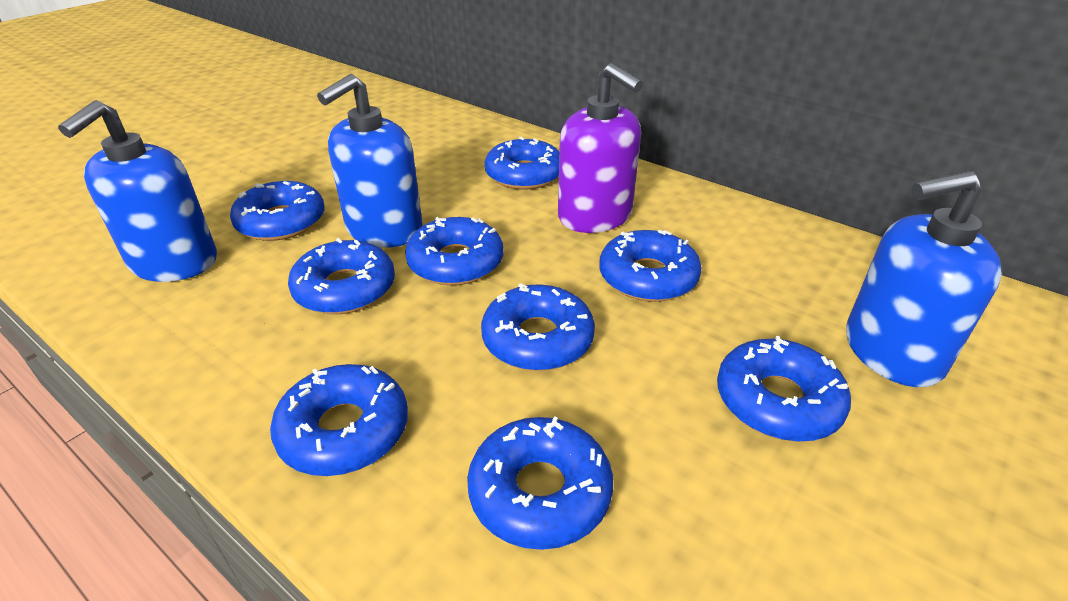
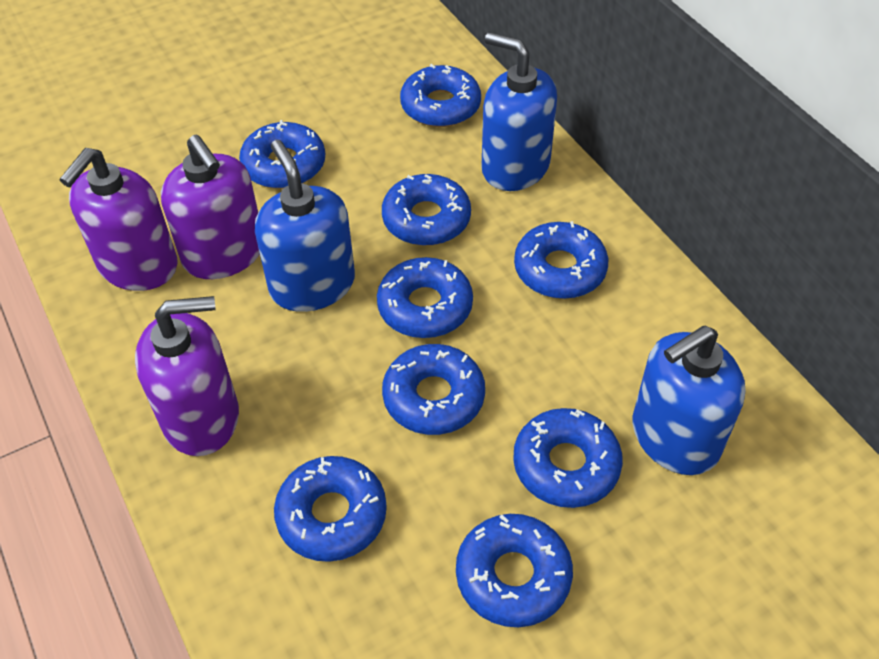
purple soap dispenser: 1 -> 3

